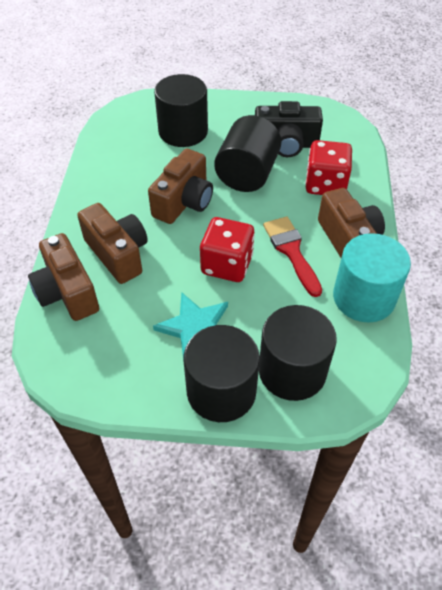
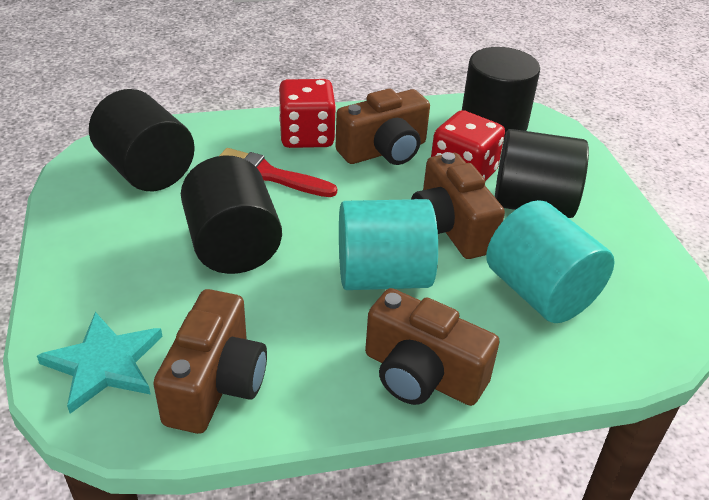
black camera: 1 -> 0
turquoise cylinder: 1 -> 2

